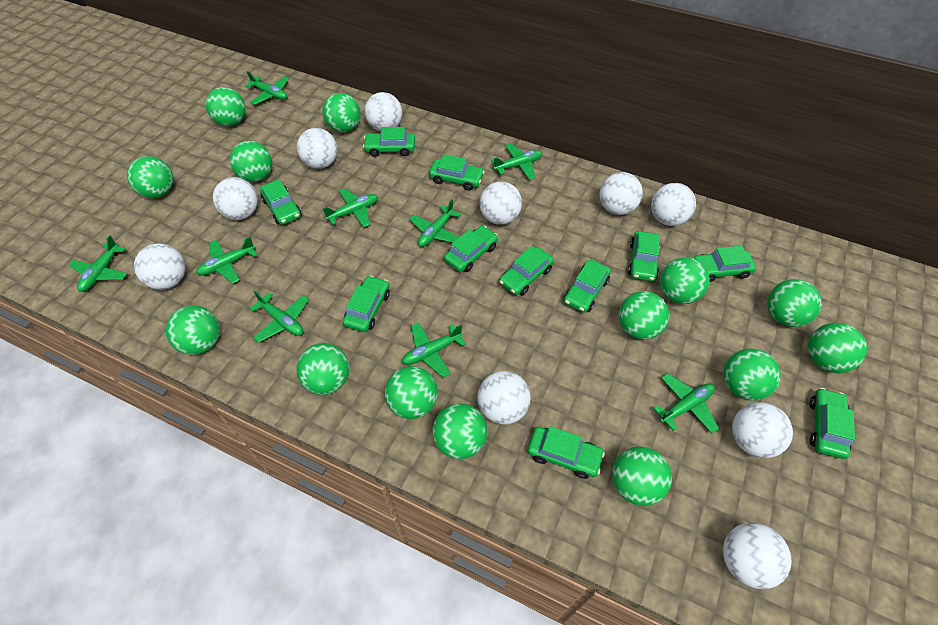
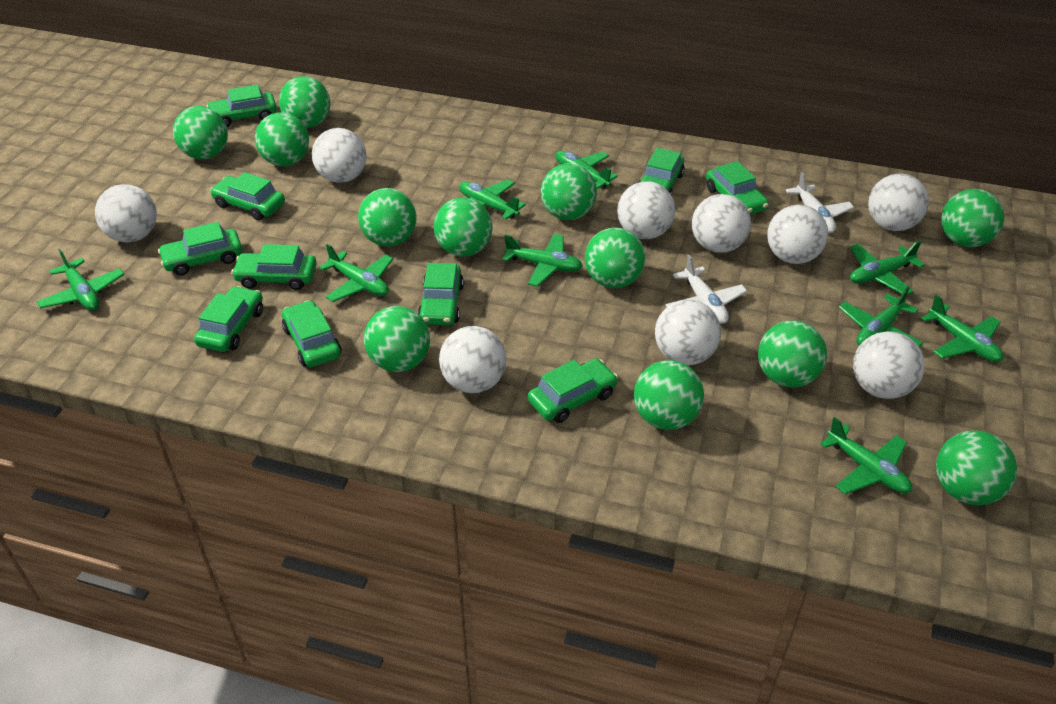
green ball: 14 -> 12
green car: 11 -> 10
white ball: 10 -> 9
white plane: 0 -> 2

